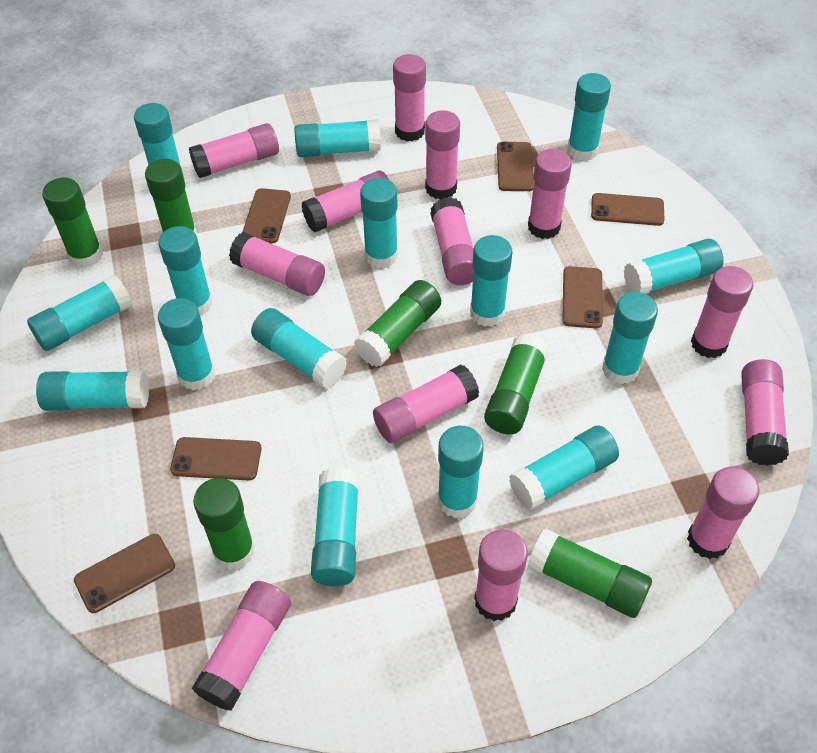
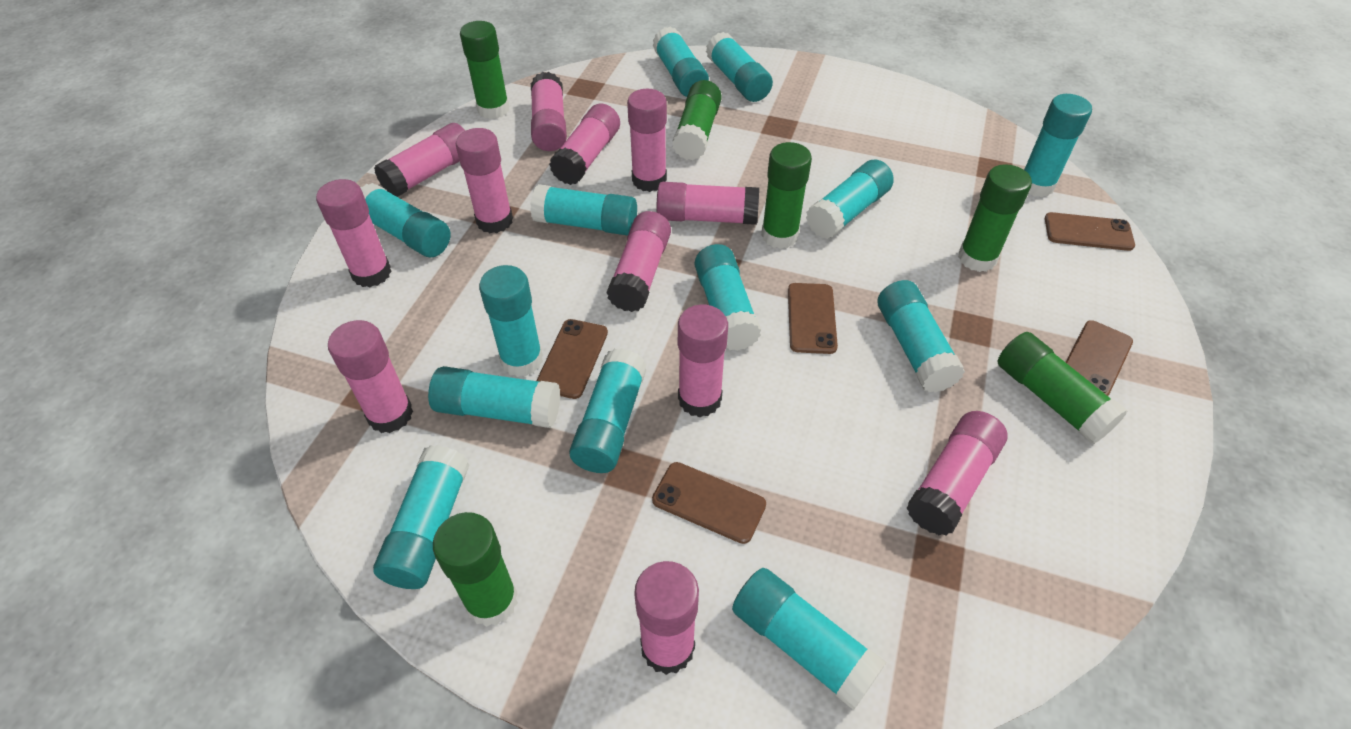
brown phone: 6 -> 5
pink glue stick: 13 -> 12
turquoise glue stick: 15 -> 13

